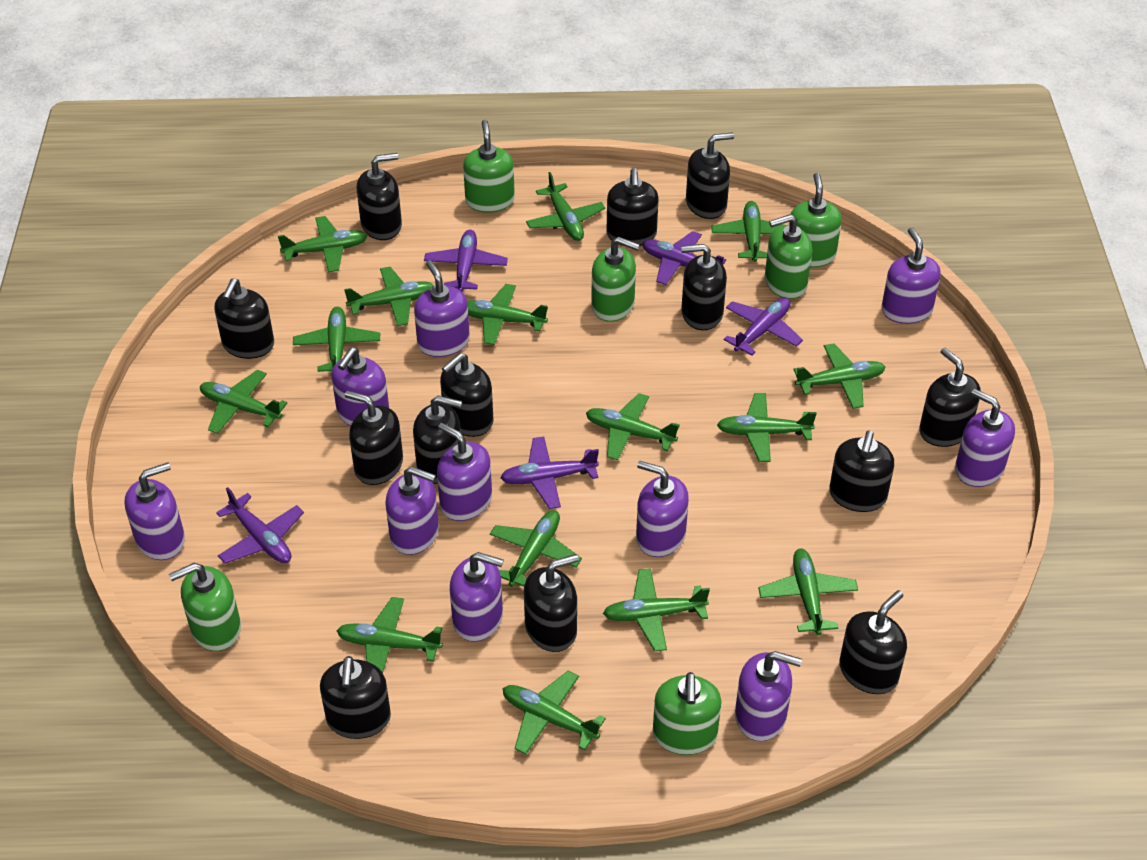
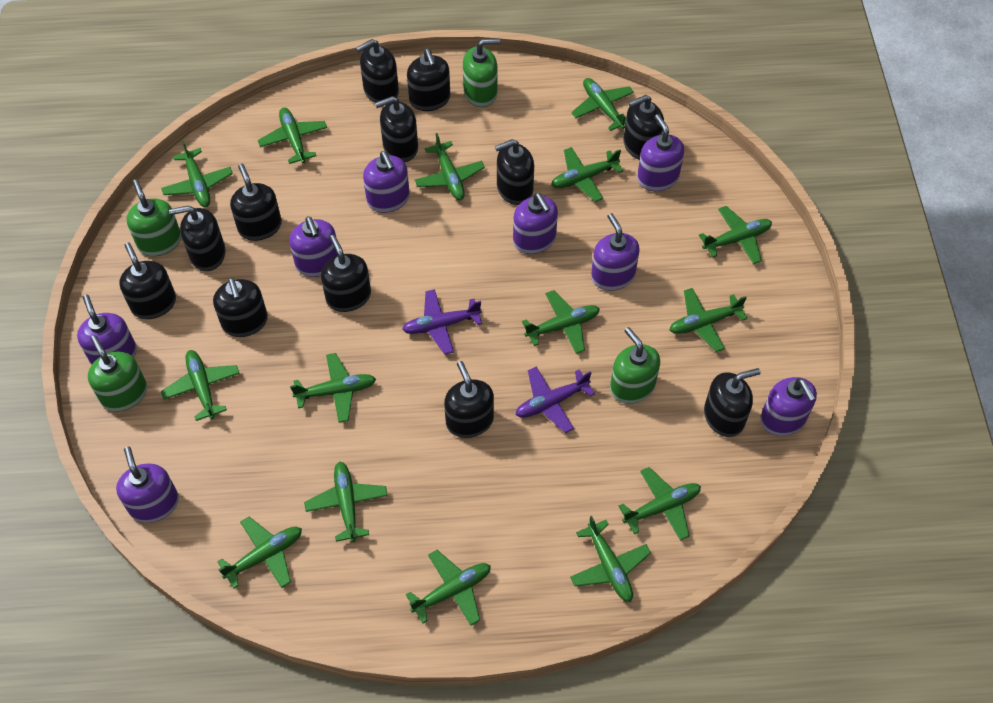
black soap dispenser: 13 -> 12
green soap dispenser: 6 -> 4
purple plane: 5 -> 2
purple soap dispenser: 10 -> 8

